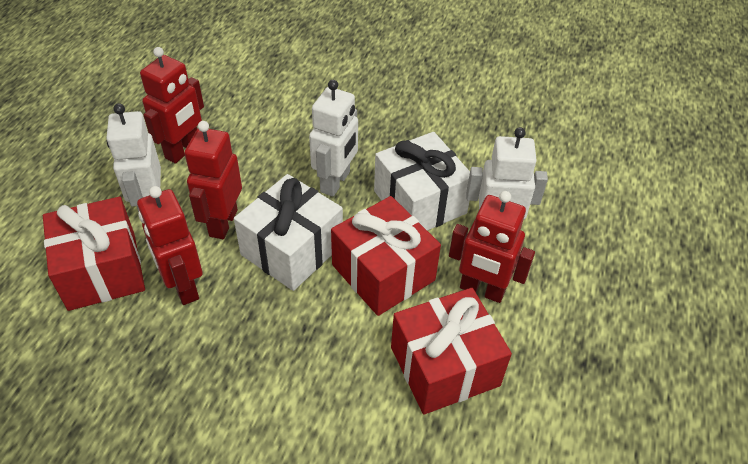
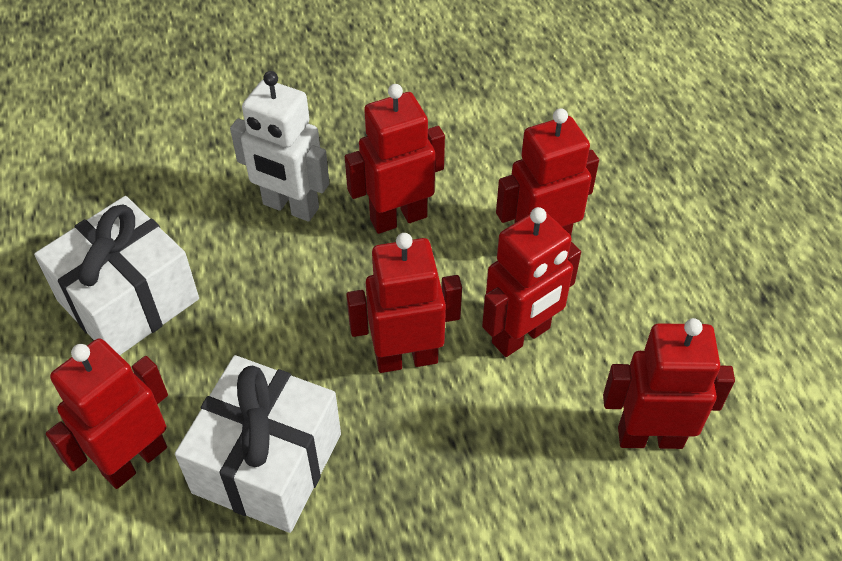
red gift: 3 -> 0
red robot: 4 -> 6
white robot: 3 -> 1

